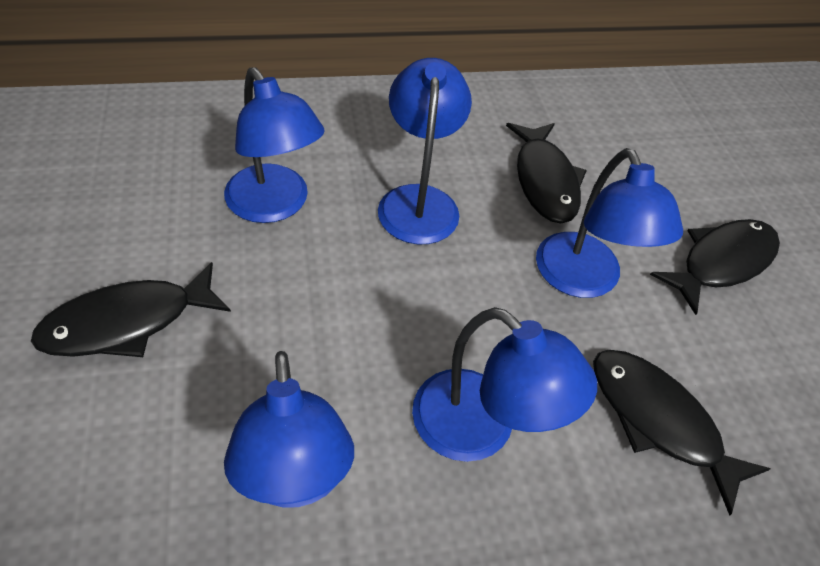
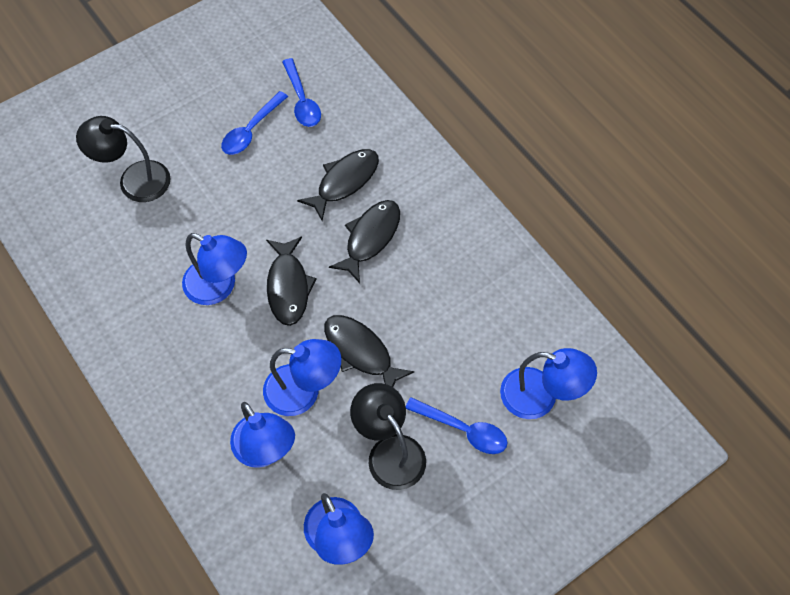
black lamp: 0 -> 2
blue spoon: 0 -> 3

